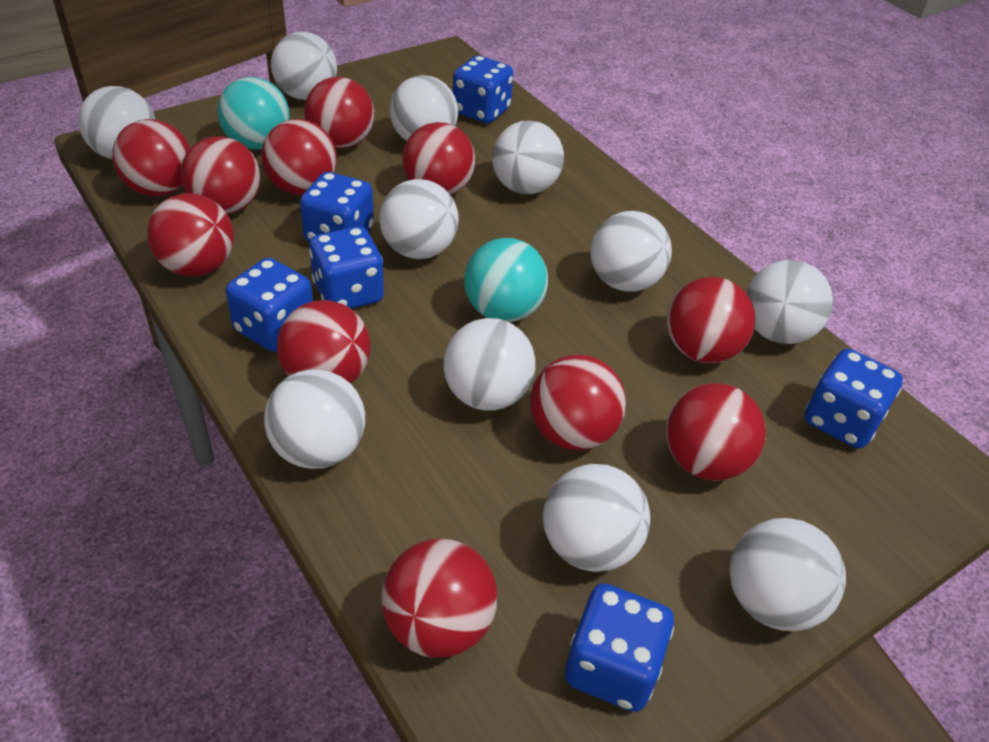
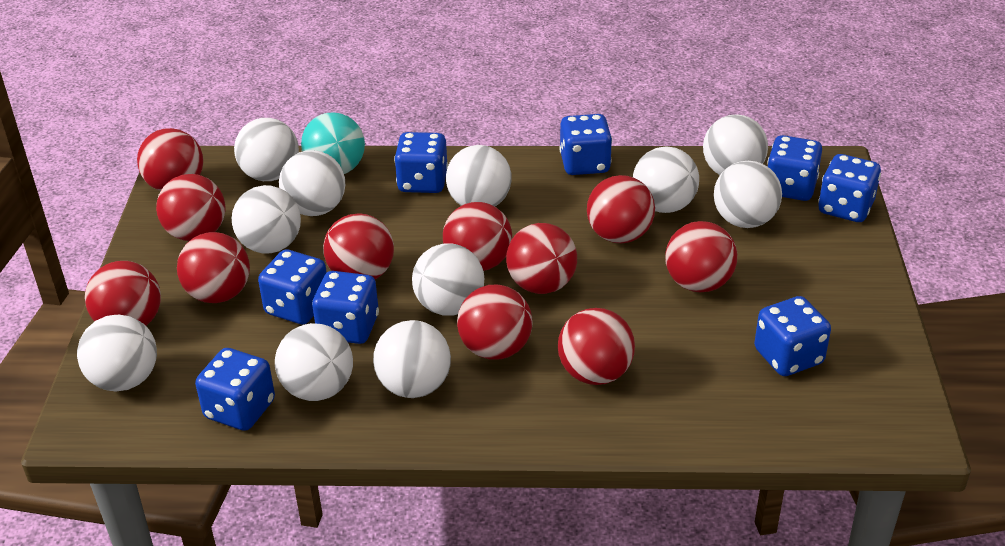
blue dice: 6 -> 8
turquoise ball: 2 -> 1

